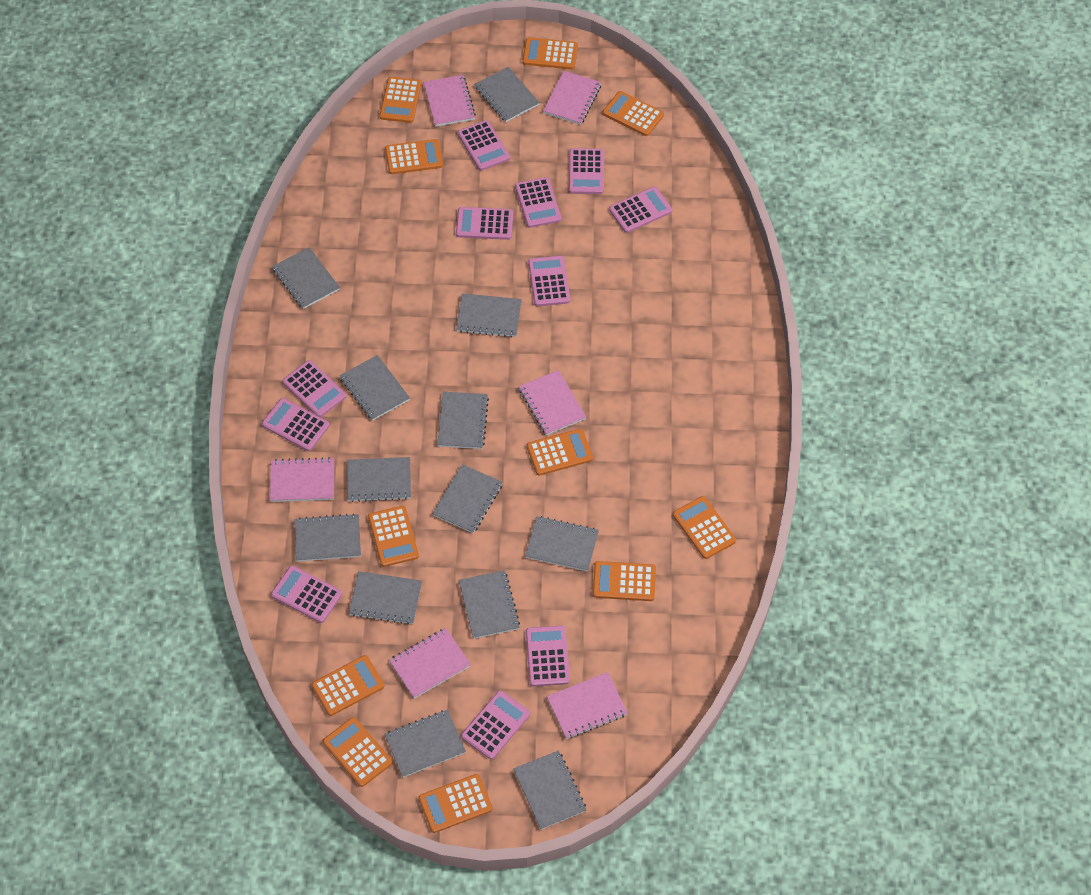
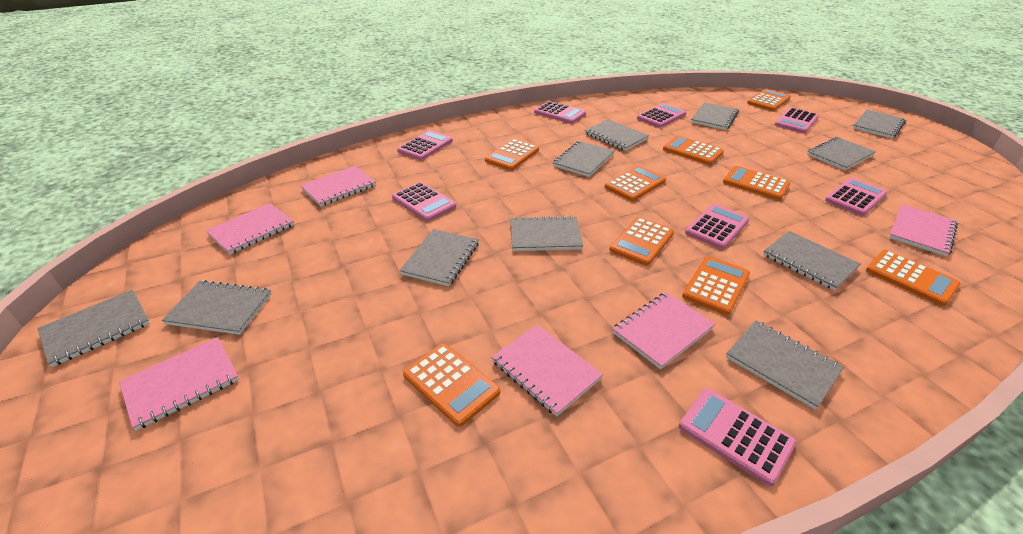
grey notebook: 13 -> 11
orange calculator: 11 -> 9
pink calculator: 11 -> 8

